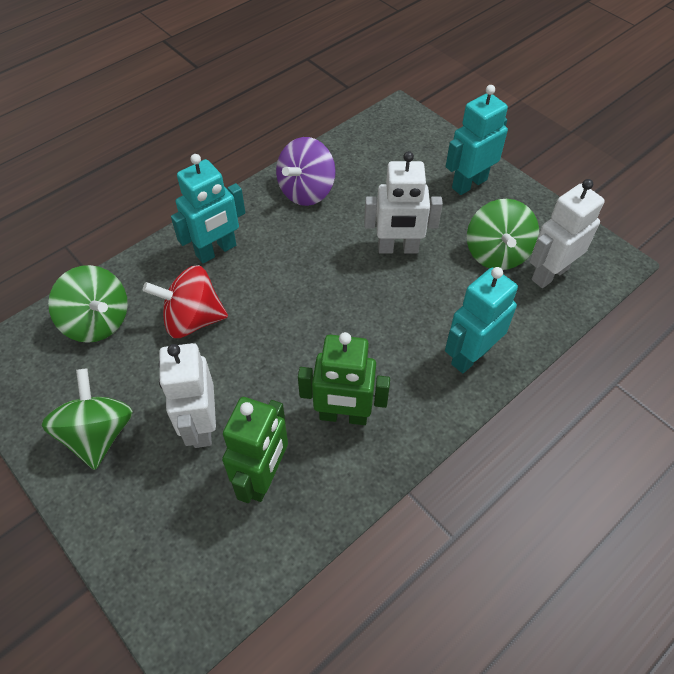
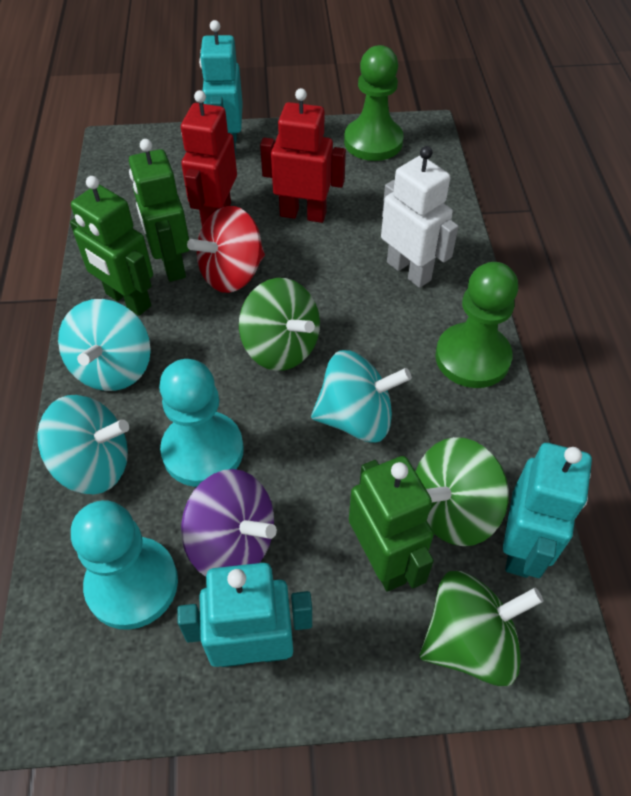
green pawn: 0 -> 2
green robot: 2 -> 3
red robot: 0 -> 2
turquoise pawn: 0 -> 2
turquoise spinning top: 0 -> 3
white robot: 3 -> 1

